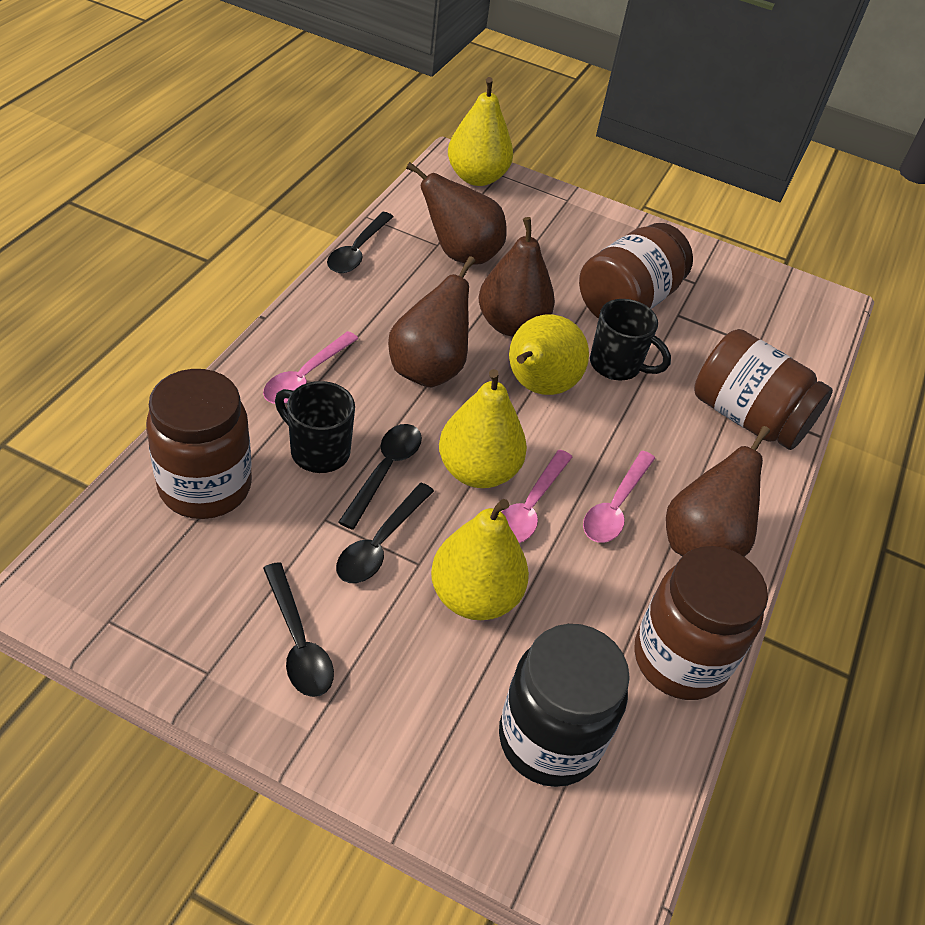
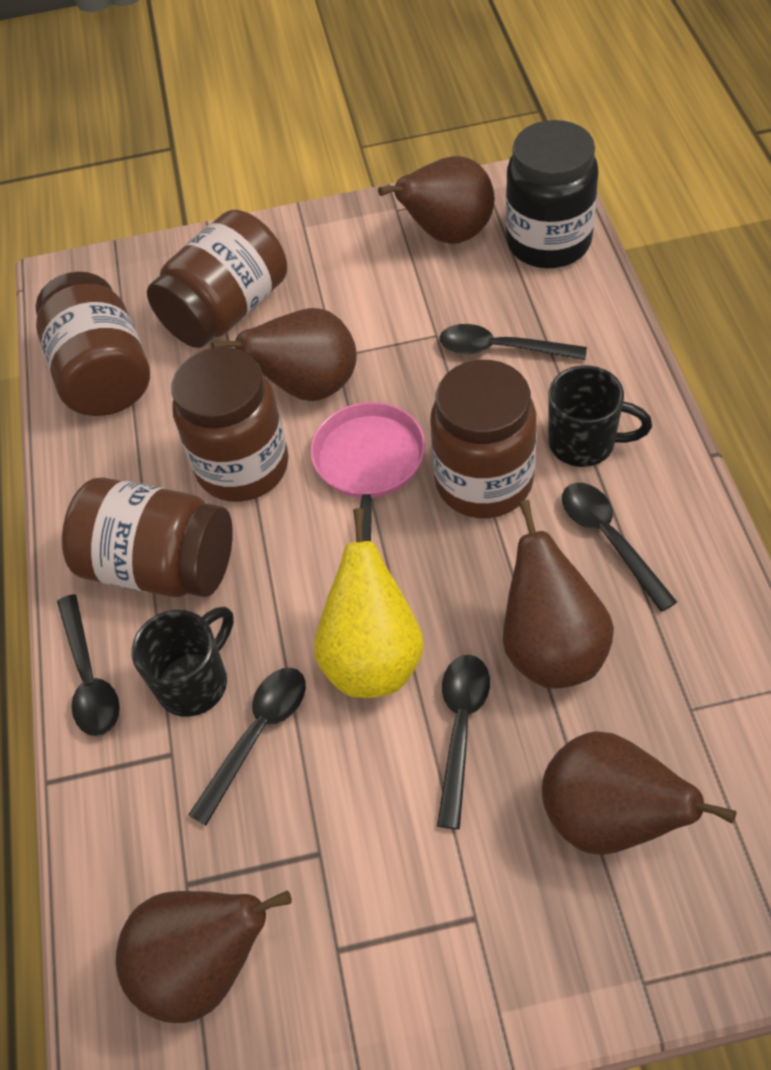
black spoon: 4 -> 5
brown jar: 4 -> 5
brown pear: 4 -> 5
pink pan: 0 -> 1
pink spoon: 3 -> 0
yellow pear: 4 -> 1

